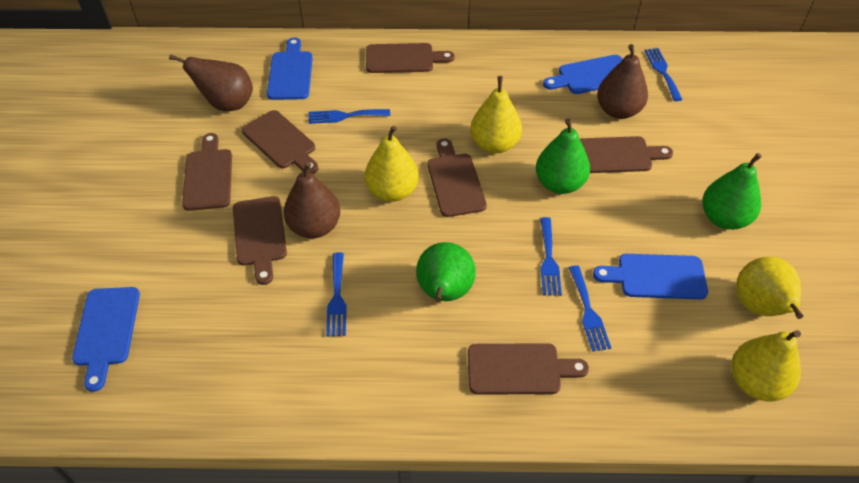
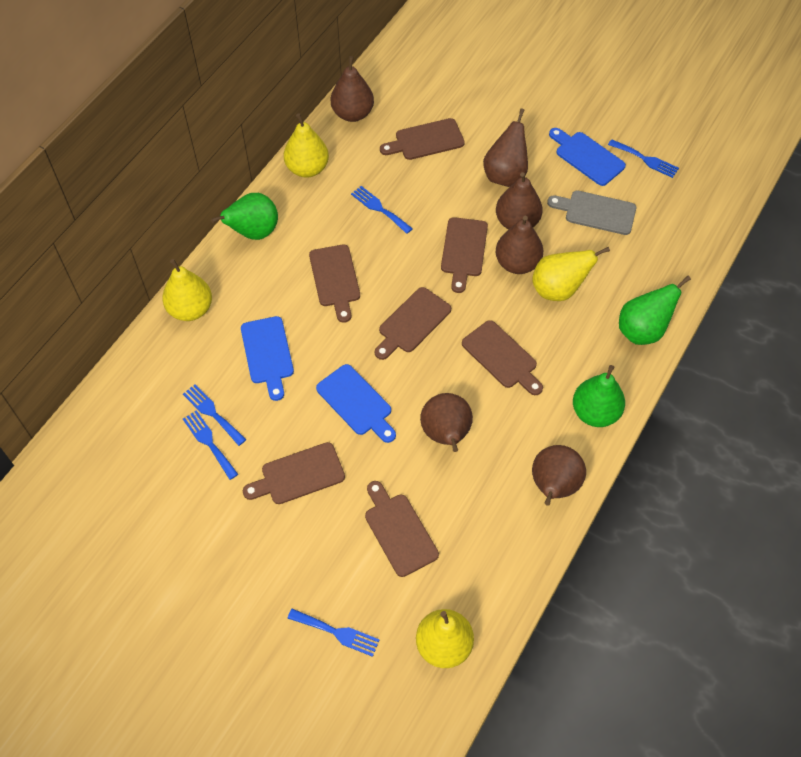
blue cutting board: 4 -> 3
brown pear: 3 -> 6
grey cutting board: 0 -> 1

